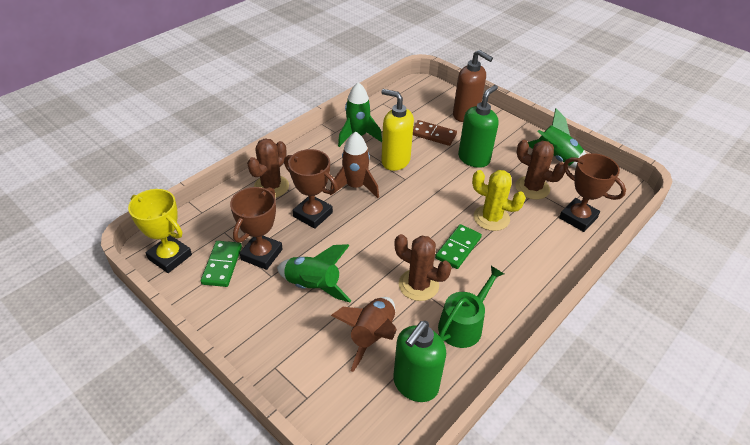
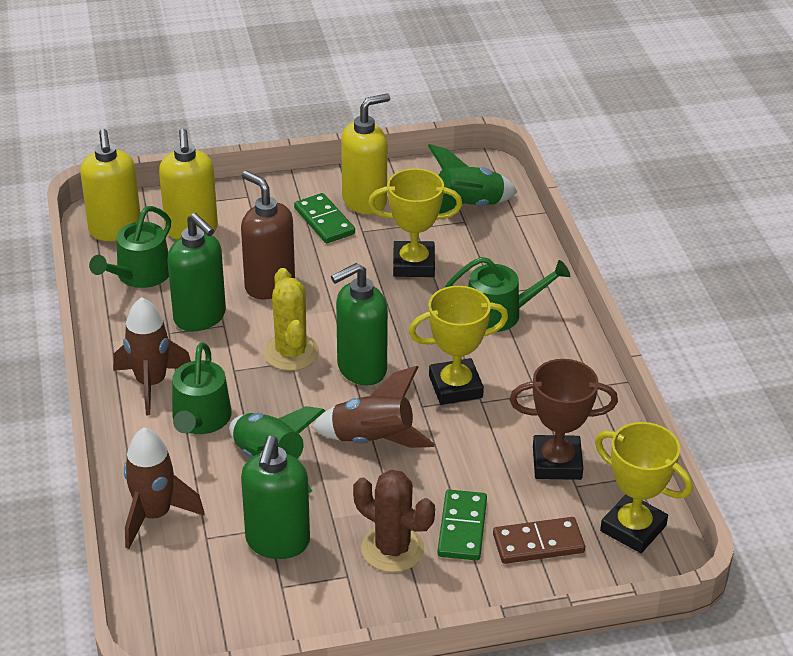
brown cactus: 3 -> 1
brown rocket: 2 -> 3
brown trophy: 3 -> 1
green rocket: 3 -> 2
green soap dispenser: 2 -> 3
green watering can: 1 -> 3
yellow soap dispenser: 1 -> 3
yellow trophy: 1 -> 3

